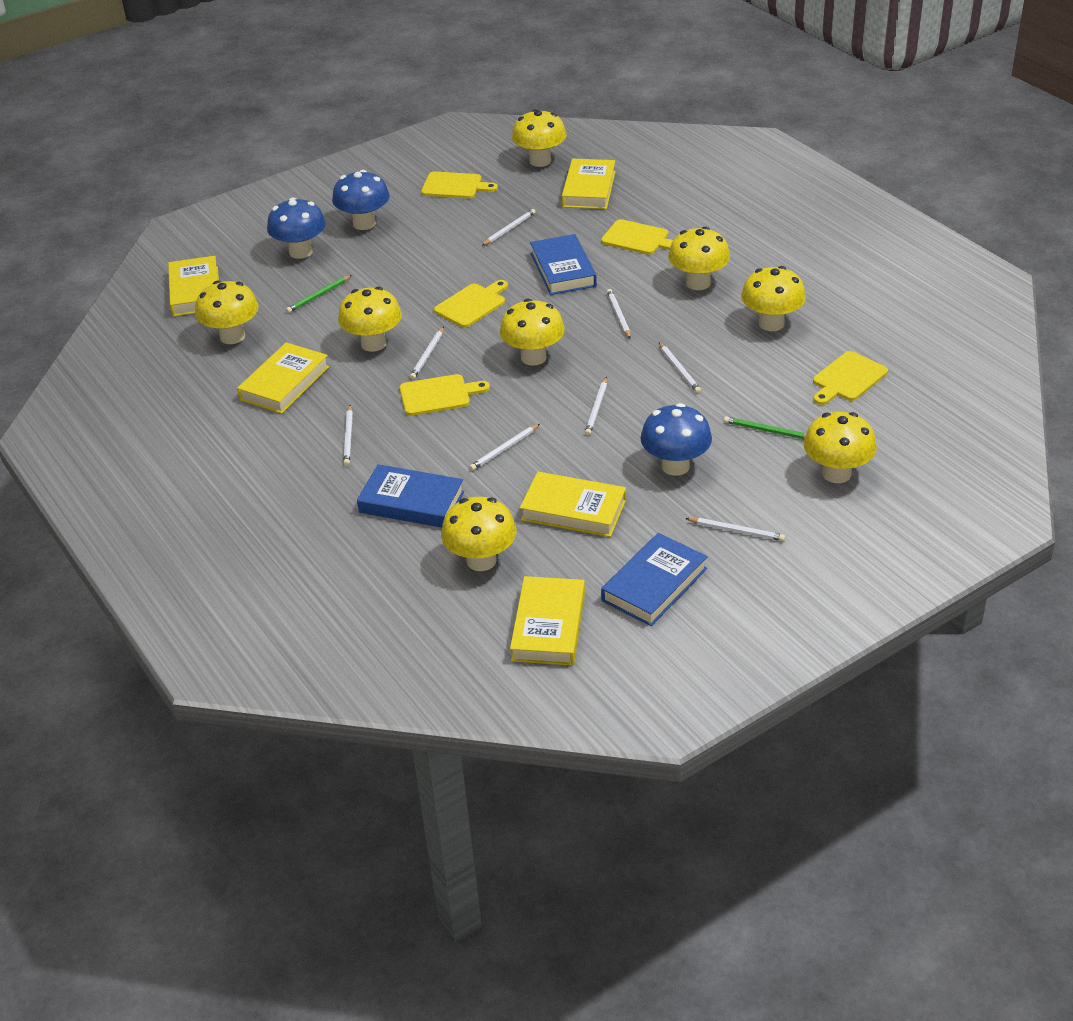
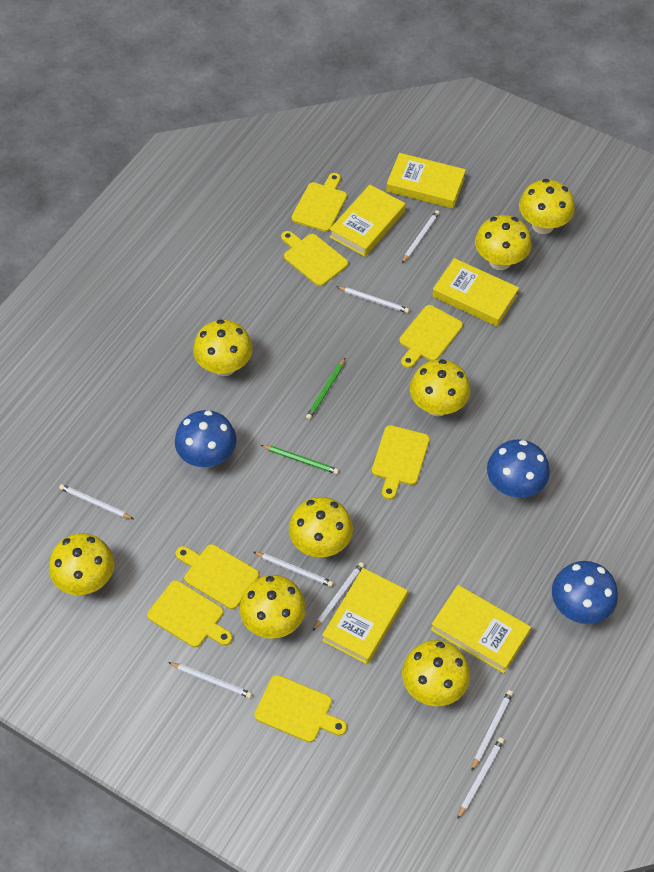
blue book: 3 -> 0
yellow cutting board: 5 -> 7

